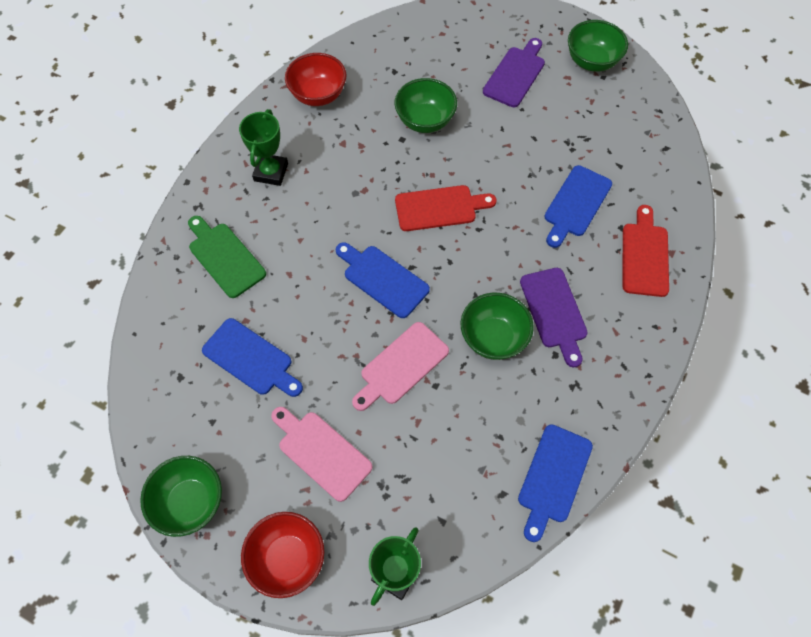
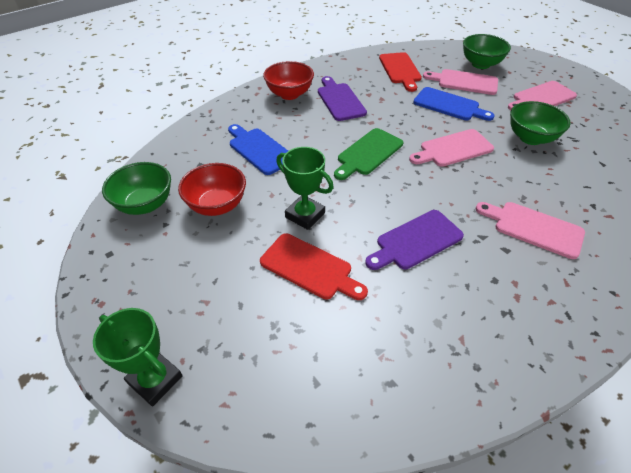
blue cutting board: 4 -> 2
green bowl: 4 -> 3
pink cutting board: 2 -> 4

